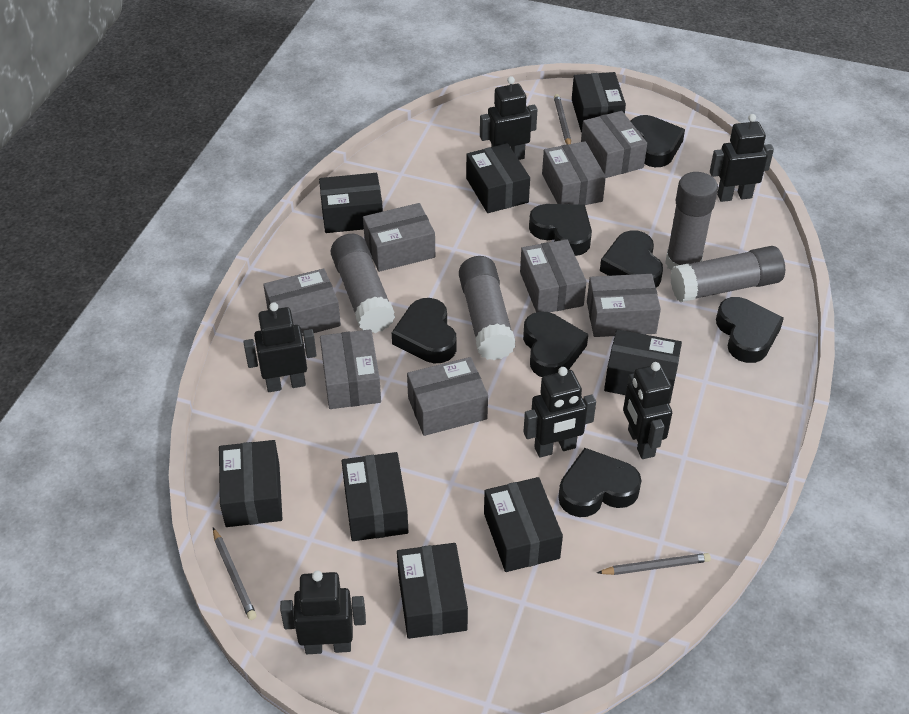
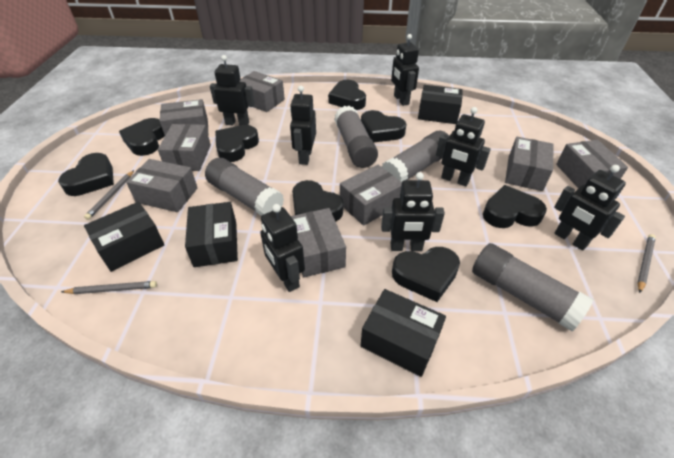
black box: 8 -> 4
black heart: 7 -> 8
black robot: 6 -> 7

